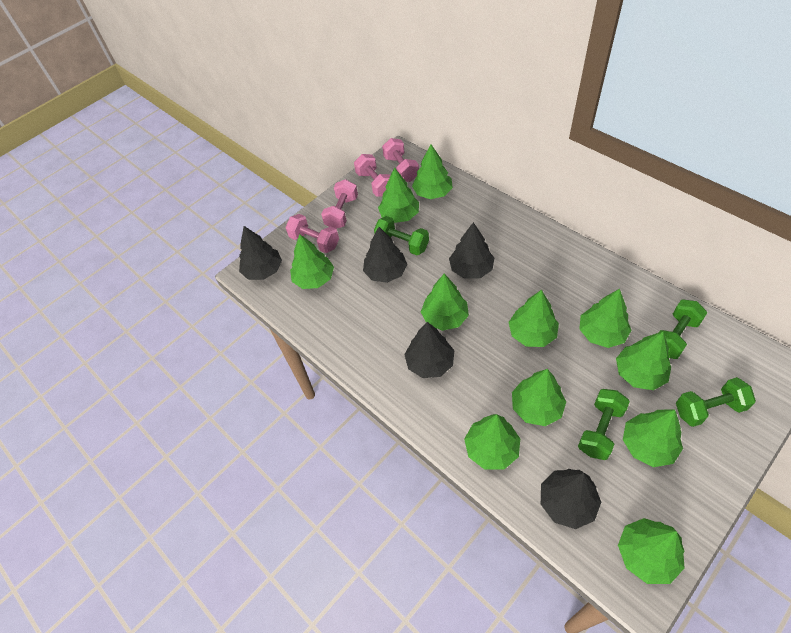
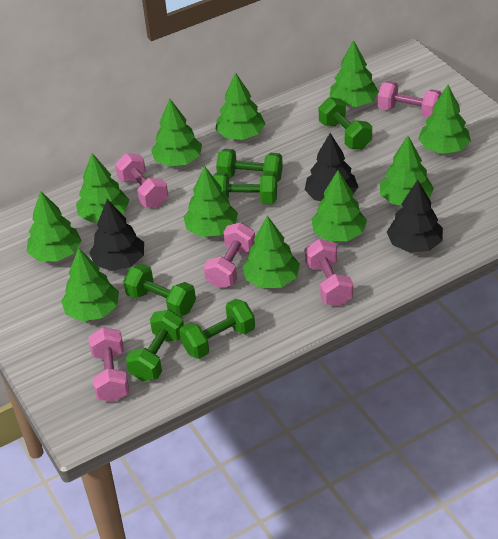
black tree: 5 -> 3
green dumbbell: 4 -> 6
pink dumbbell: 4 -> 5

